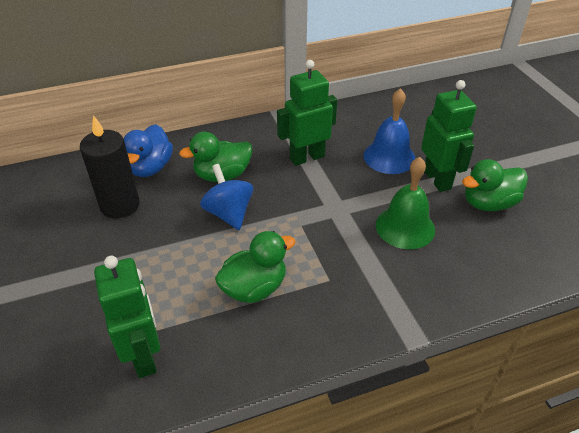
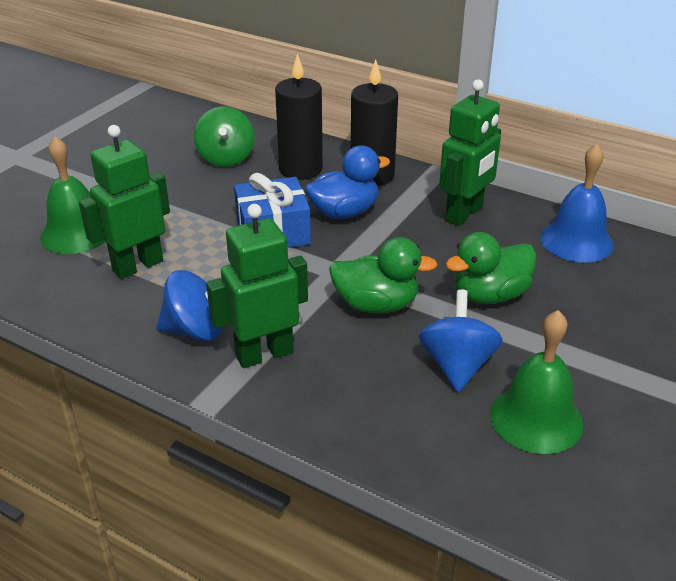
black candle: 1 -> 2
blue gift: 0 -> 1
blue spinning top: 1 -> 2
green bell: 1 -> 2
green duck: 3 -> 2
green spinning top: 0 -> 1

